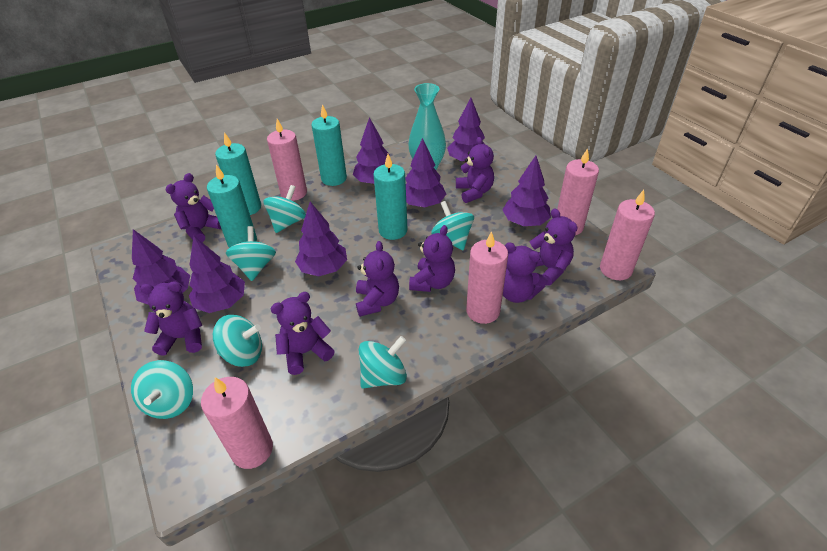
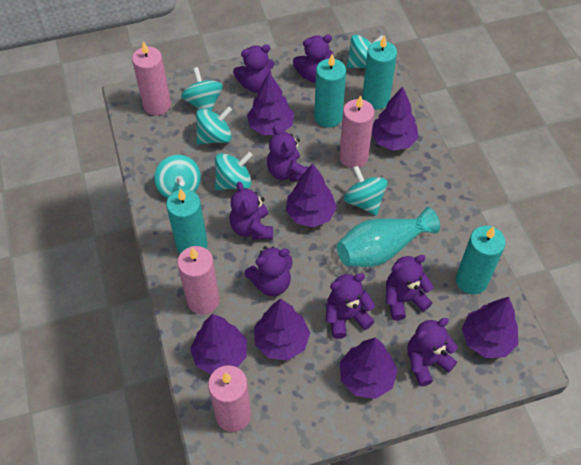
pink candle: 5 -> 4

